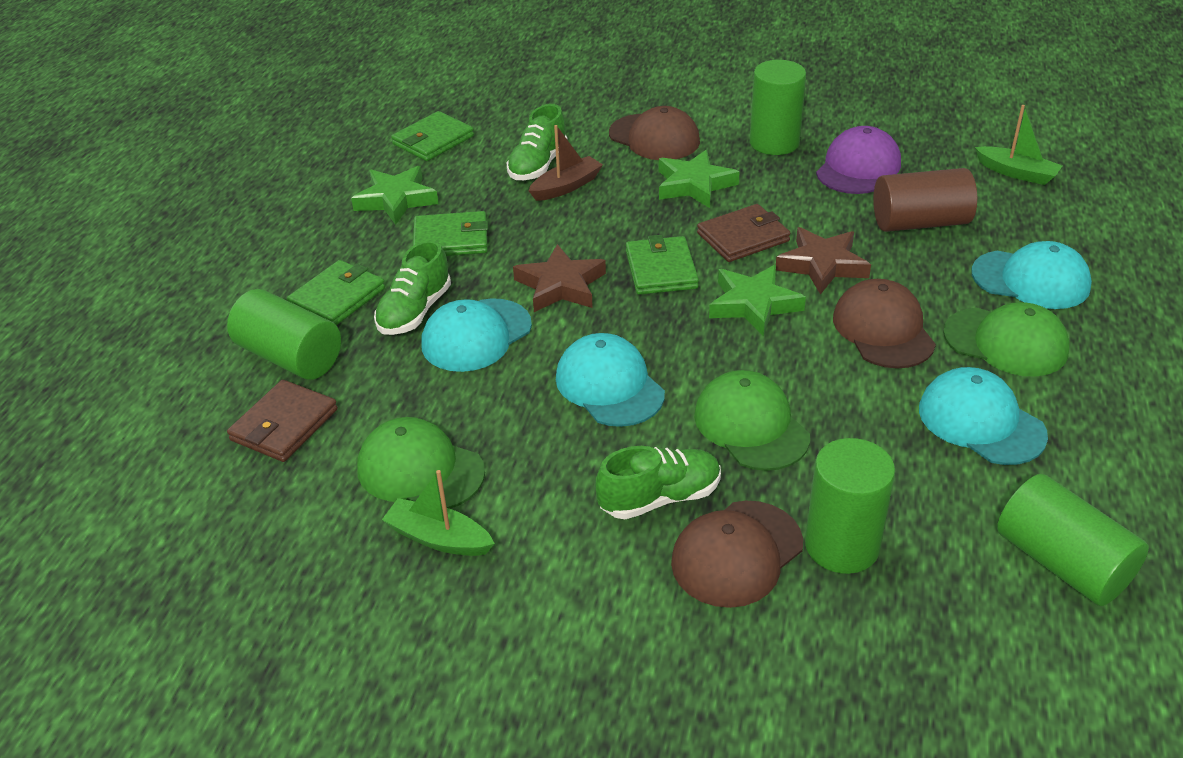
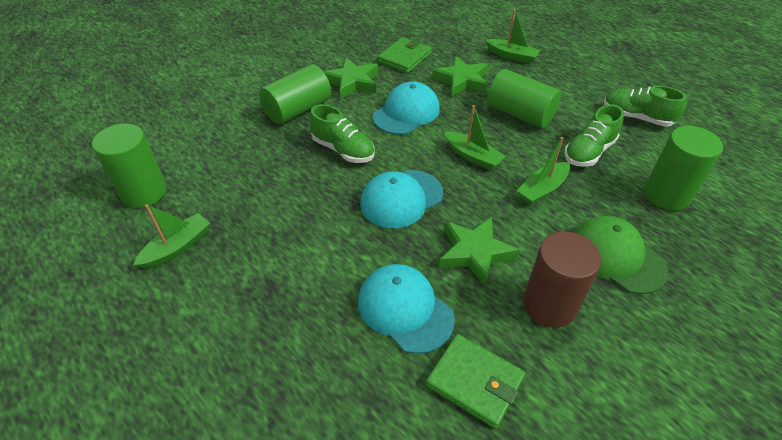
brown boat: 1 -> 0
brown cap: 3 -> 0
brown star: 2 -> 0
brown wallet: 2 -> 0
green boat: 2 -> 4
green cap: 3 -> 1
green wallet: 4 -> 2
purple cap: 1 -> 0
turquoise cap: 4 -> 3

